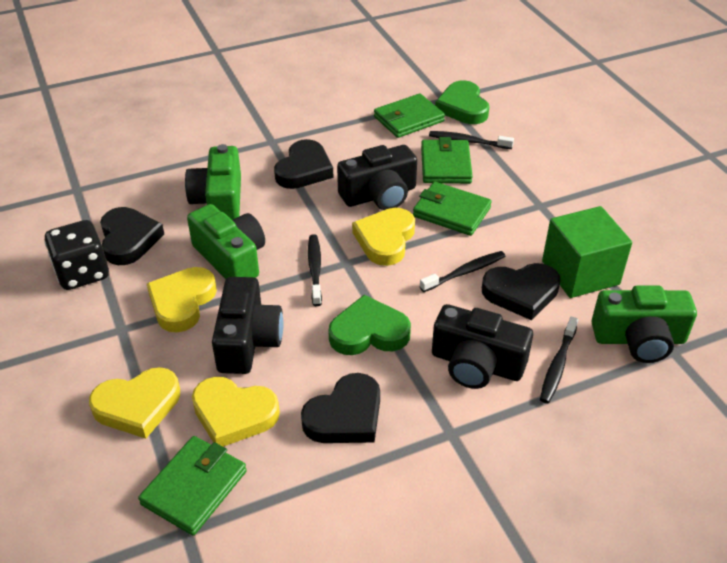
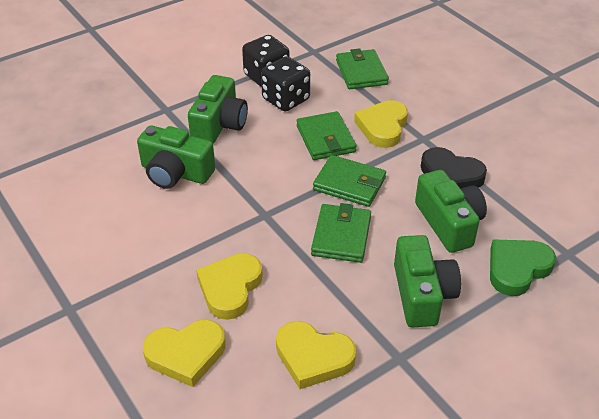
black camera: 3 -> 0
black dice: 1 -> 2
black heart: 4 -> 1
black toothbrush: 4 -> 0
green camera: 3 -> 4
green cube: 1 -> 0
green heart: 2 -> 1

